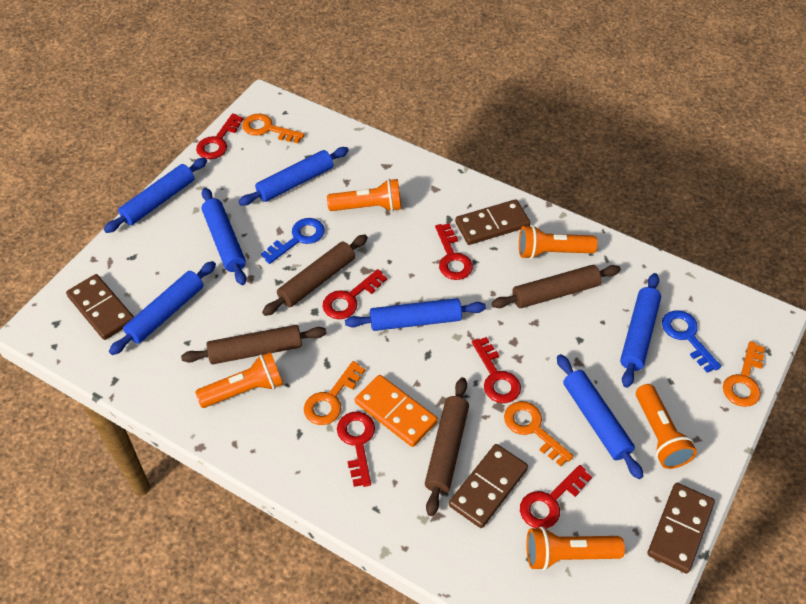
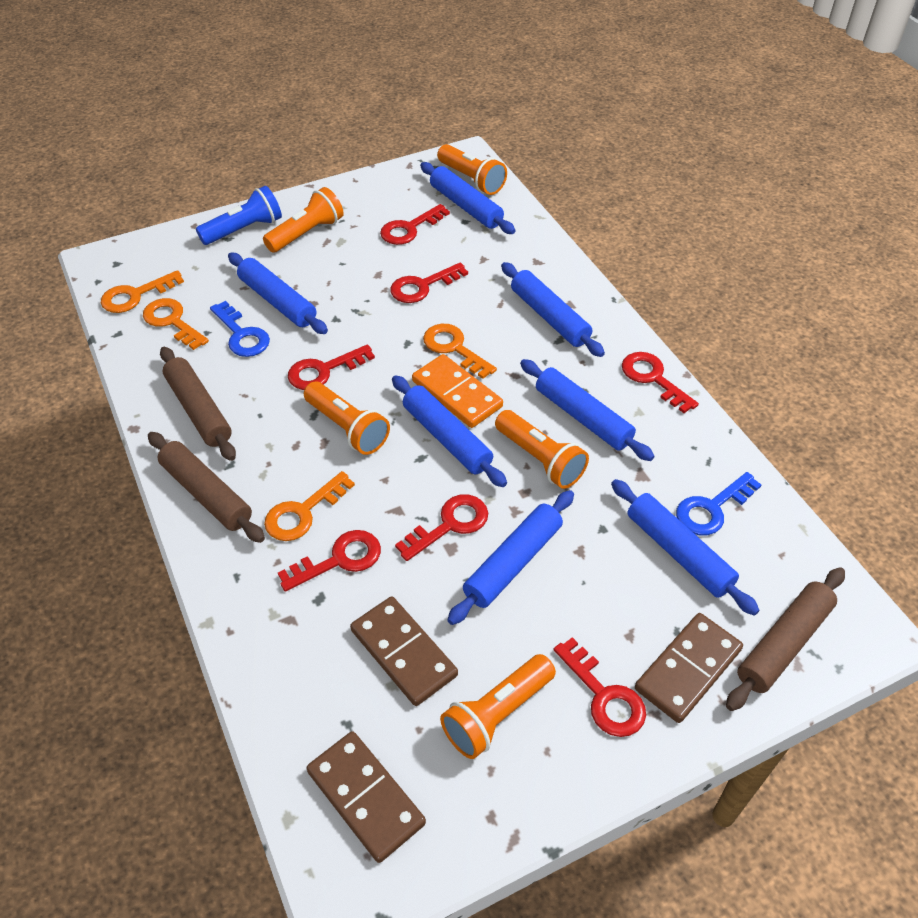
blue flashlight: 0 -> 1
brown domino: 4 -> 3
brown rolling pin: 4 -> 3
red key: 6 -> 7

